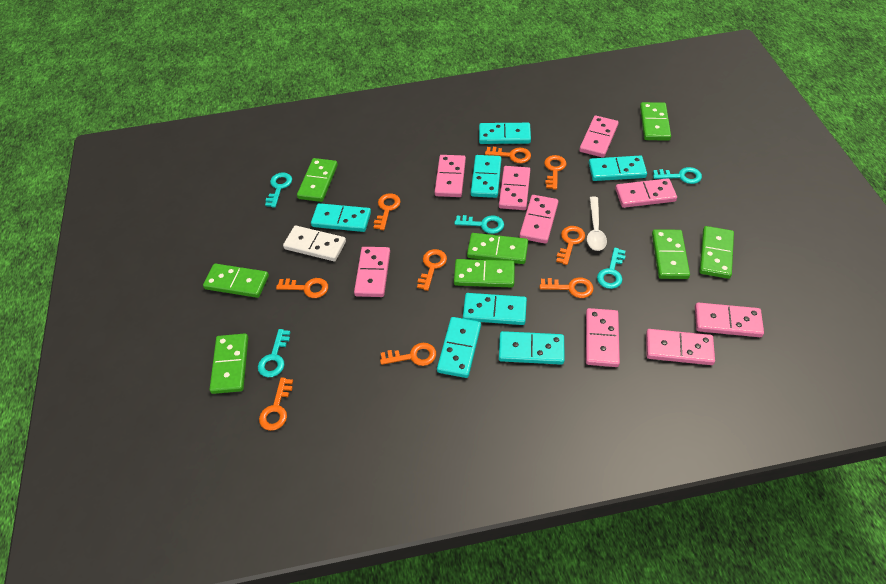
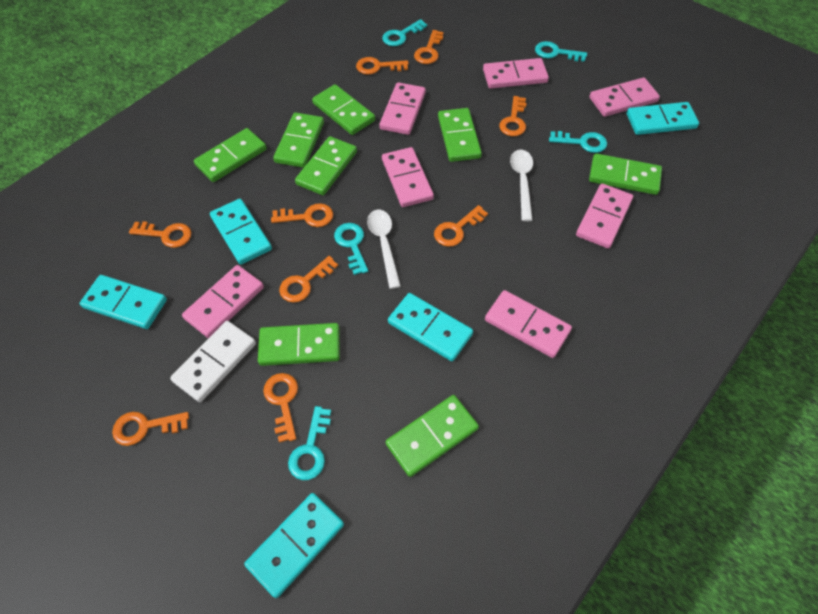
pink domino: 9 -> 7
turquoise domino: 7 -> 5
white spoon: 1 -> 2

